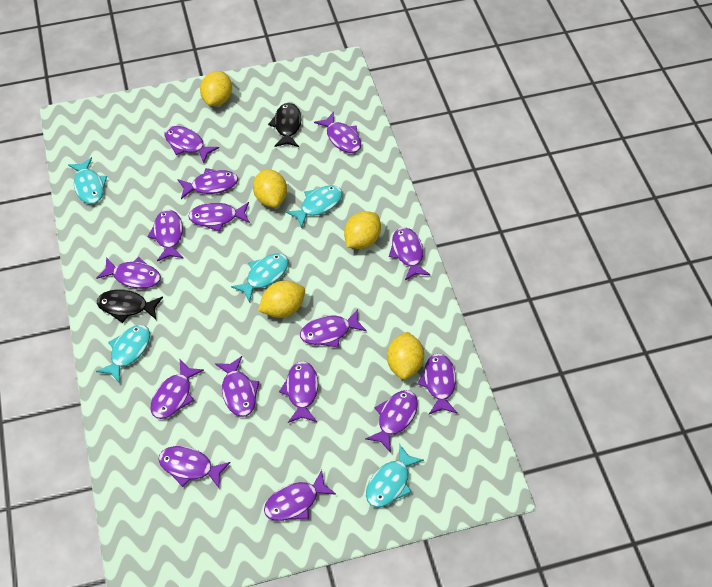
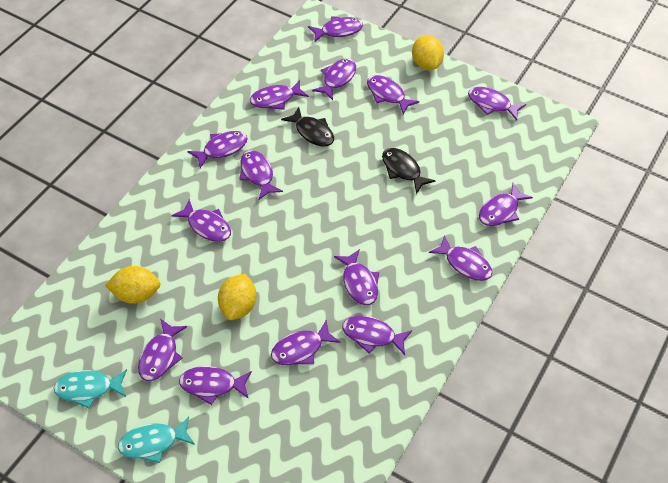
turquoise fish: 5 -> 2
yellow lemon: 5 -> 3

